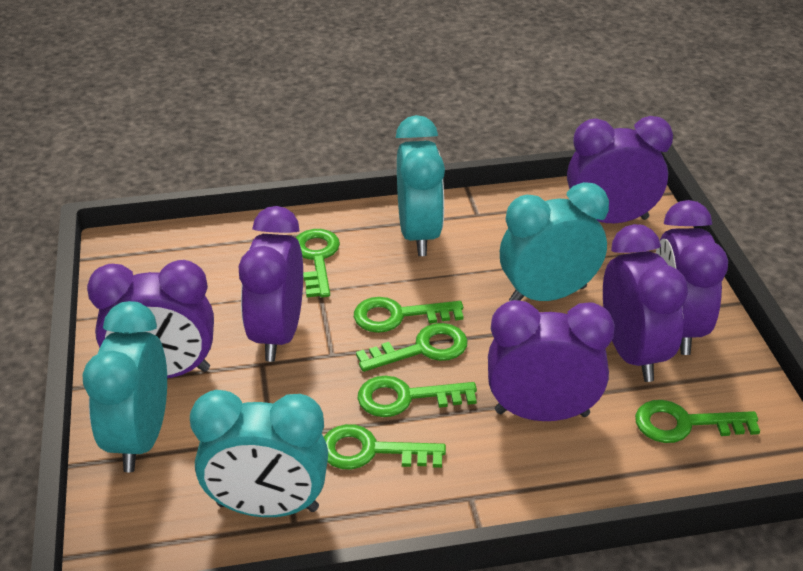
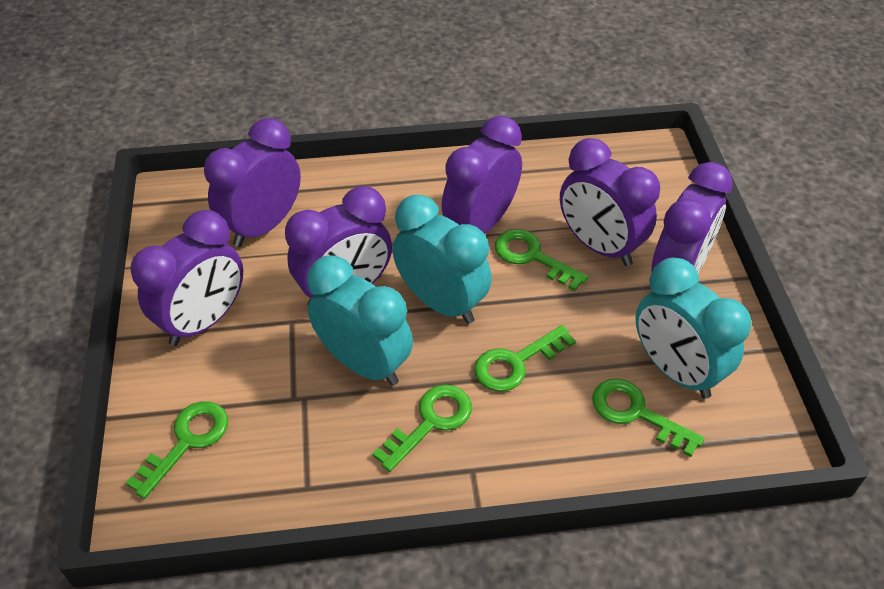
green key: 6 -> 5
turquoise clock: 4 -> 3

